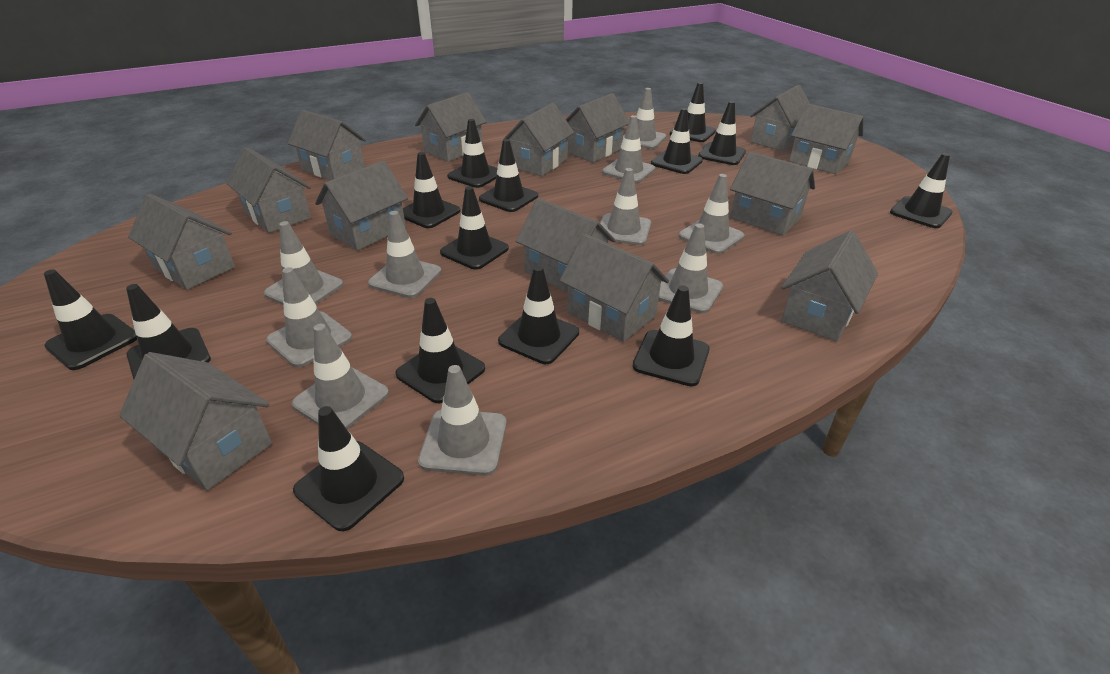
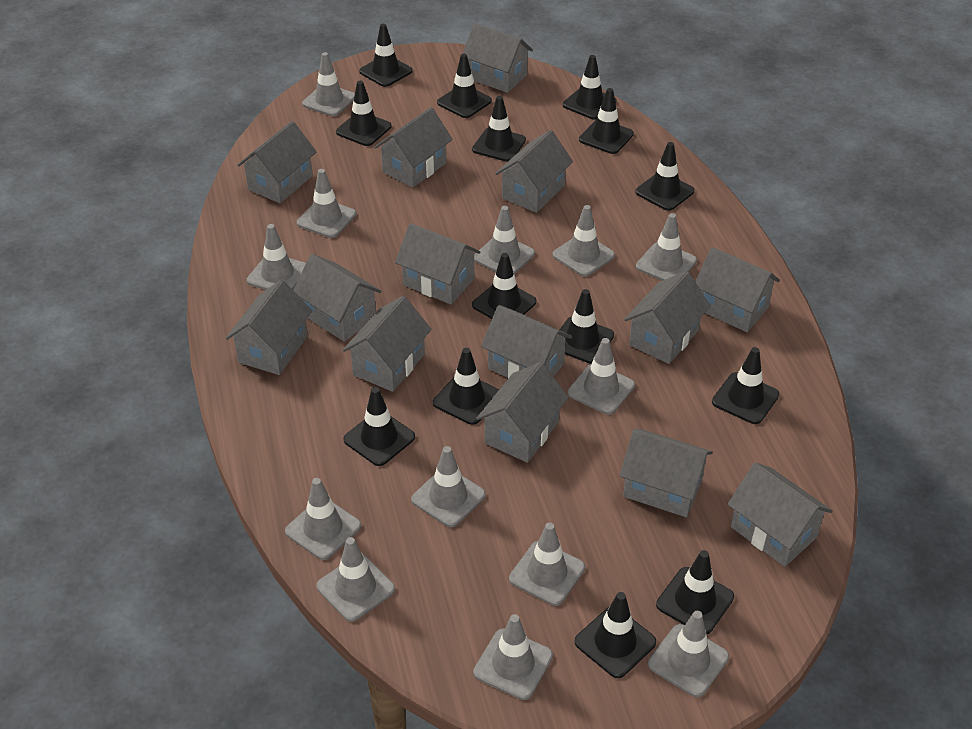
grey traffic cone: 10 -> 13

